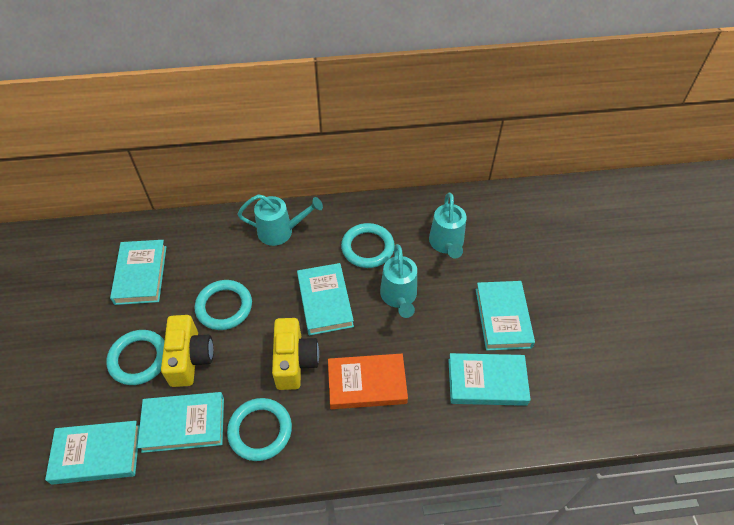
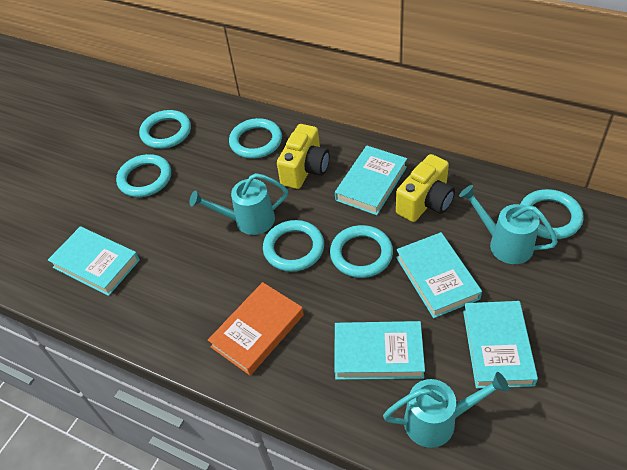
turquoise book: 6 -> 5
turquoise ring: 4 -> 6

